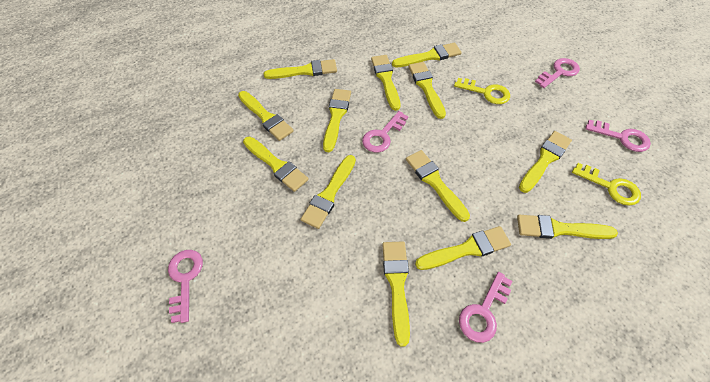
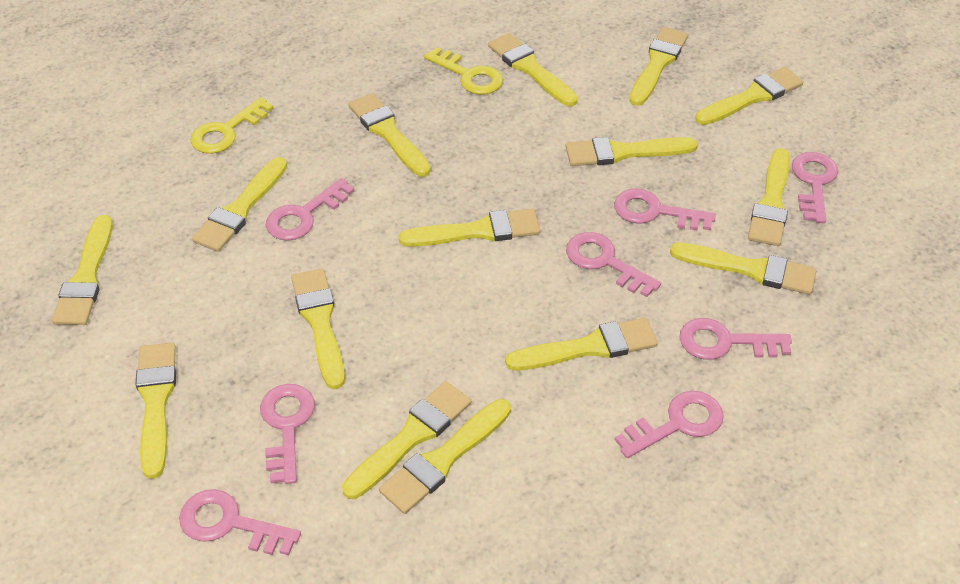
pink key: 5 -> 8
yellow brush: 13 -> 15

